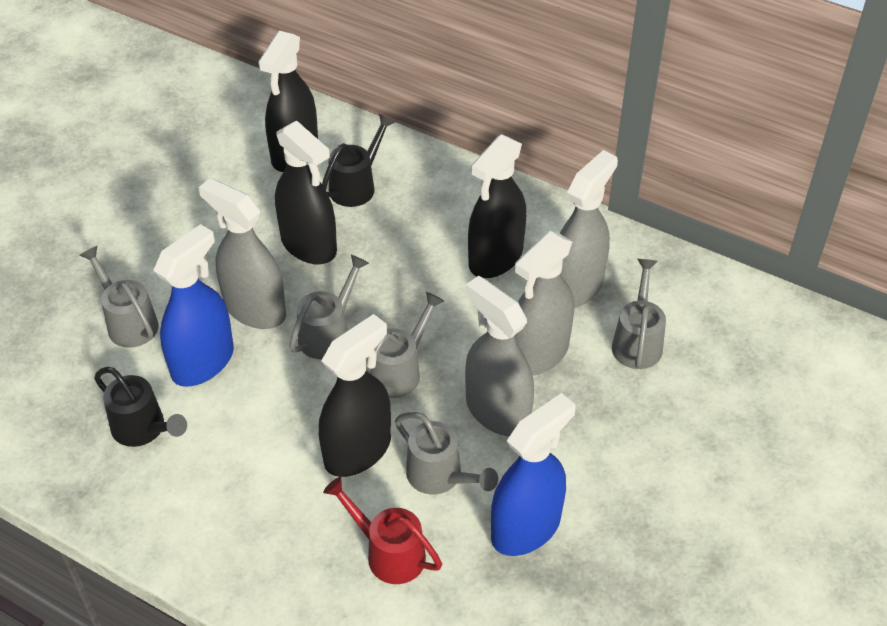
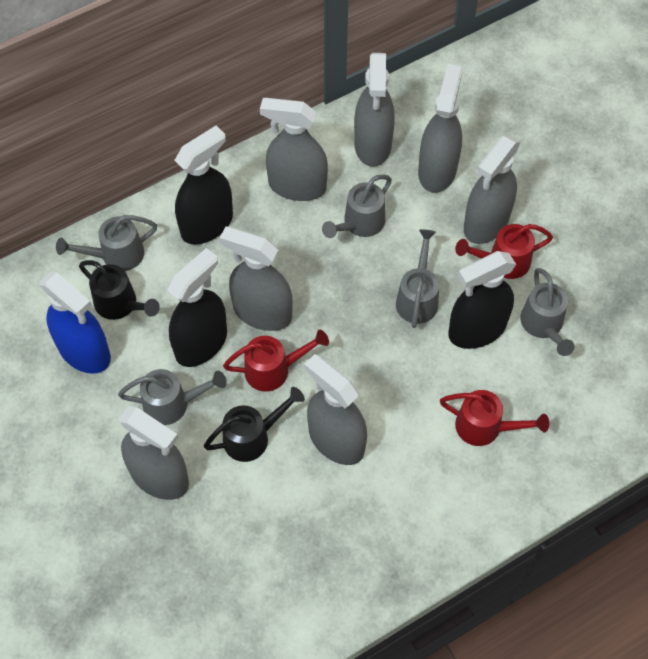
black spray bottle: 4 -> 3
blue spray bottle: 2 -> 1
grey spray bottle: 4 -> 7
red watering can: 1 -> 3

